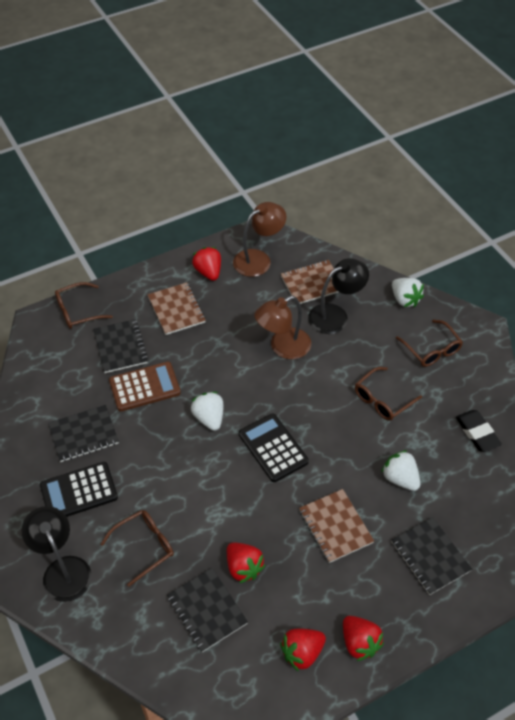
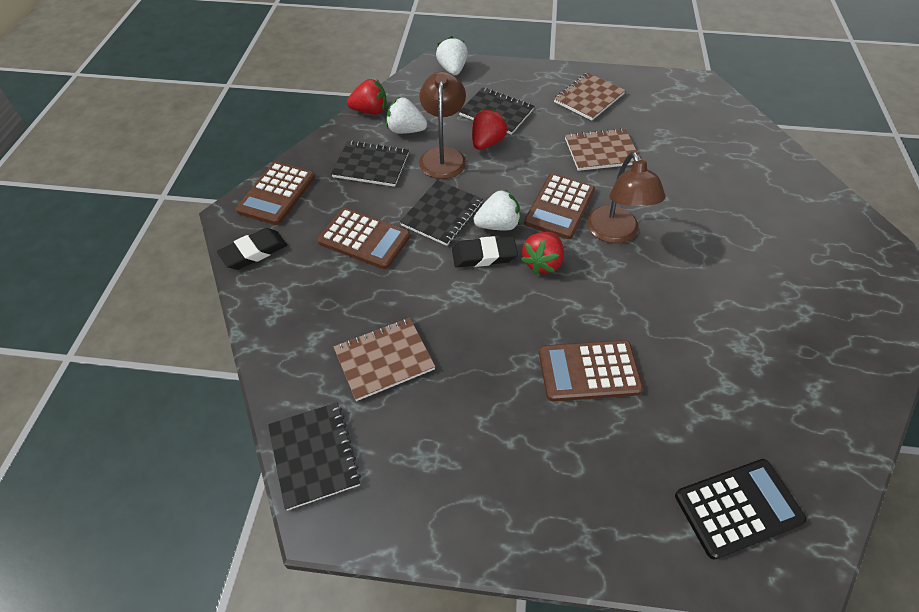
black calculator: 2 -> 1
black eraser: 1 -> 2
black lamp: 2 -> 0
brown calculator: 1 -> 4
brown glasses: 4 -> 0
red strawberry: 4 -> 3

